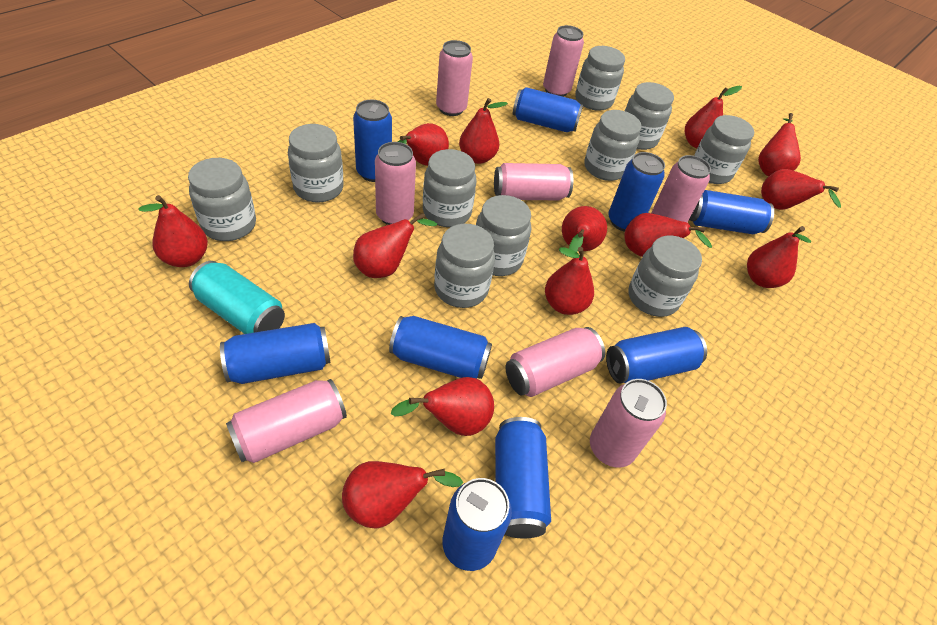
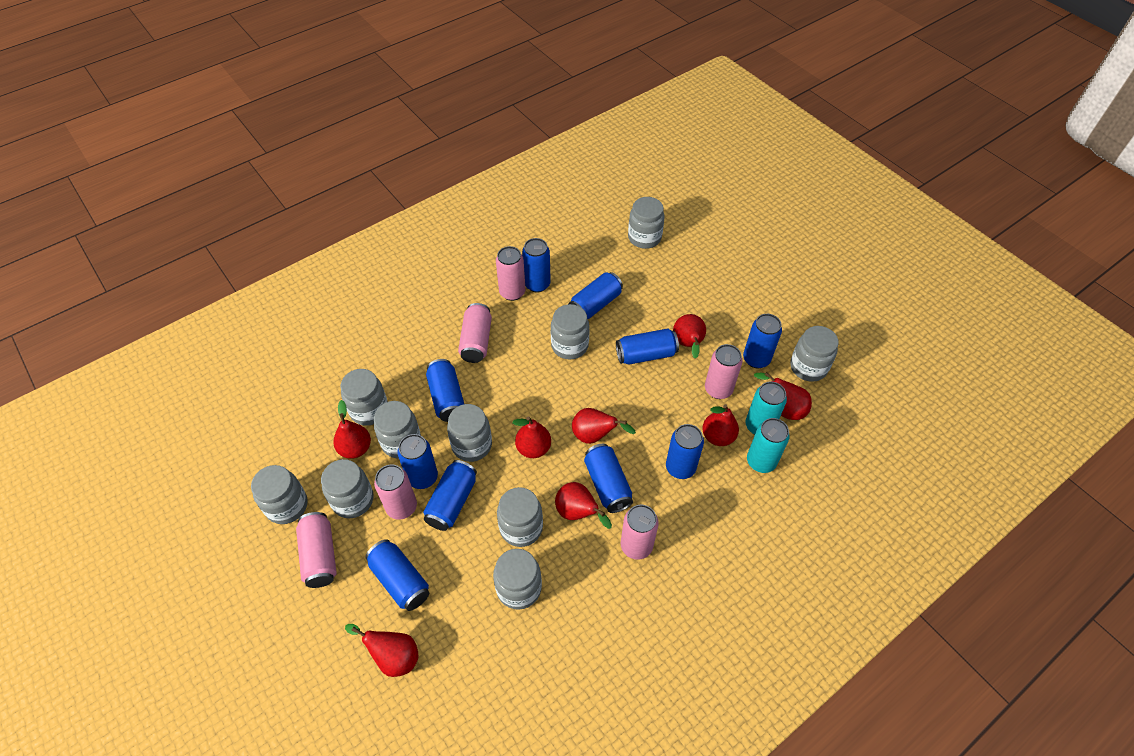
blue can: 9 -> 10
pink can: 8 -> 6
red pear: 13 -> 8
turquoise can: 1 -> 2

